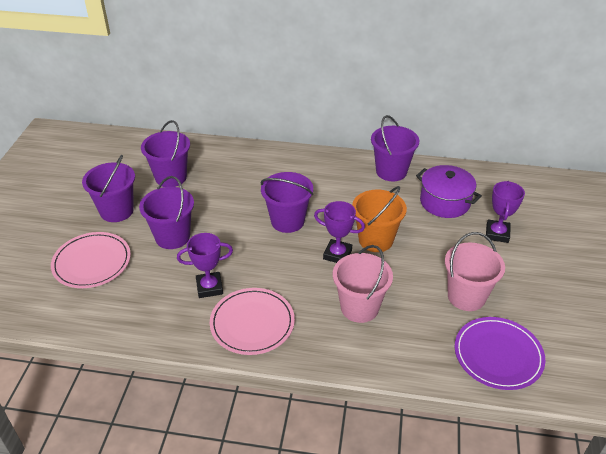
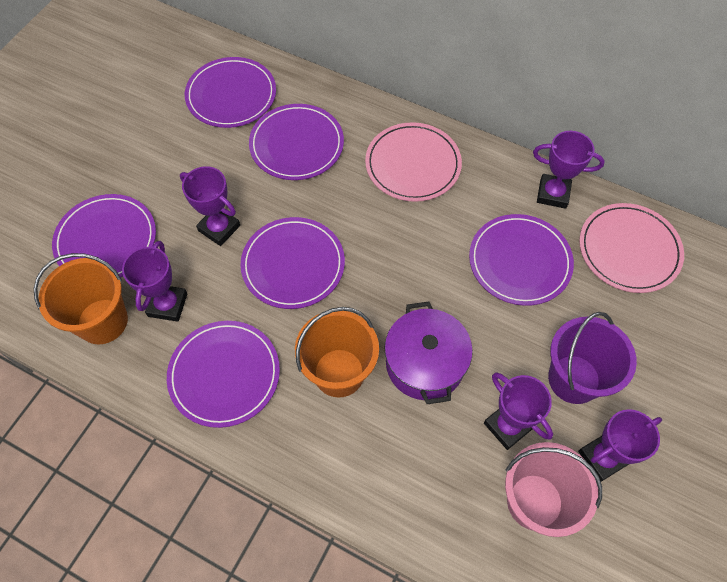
orange bucket: 1 -> 2
pink bucket: 2 -> 1
purple bucket: 5 -> 1
purple plate: 1 -> 6
purple trophy: 3 -> 5

